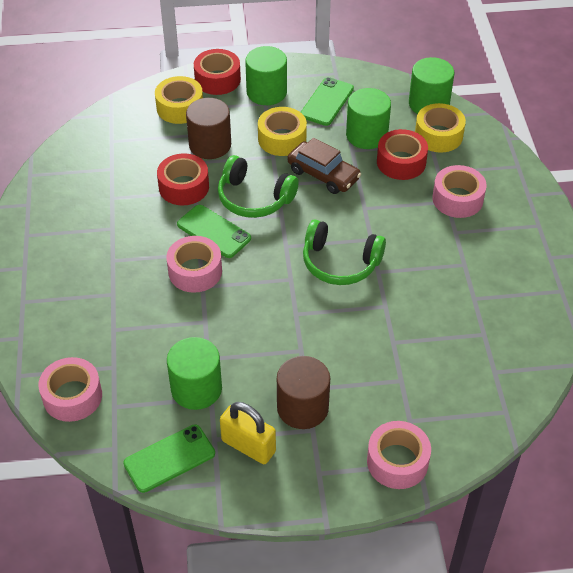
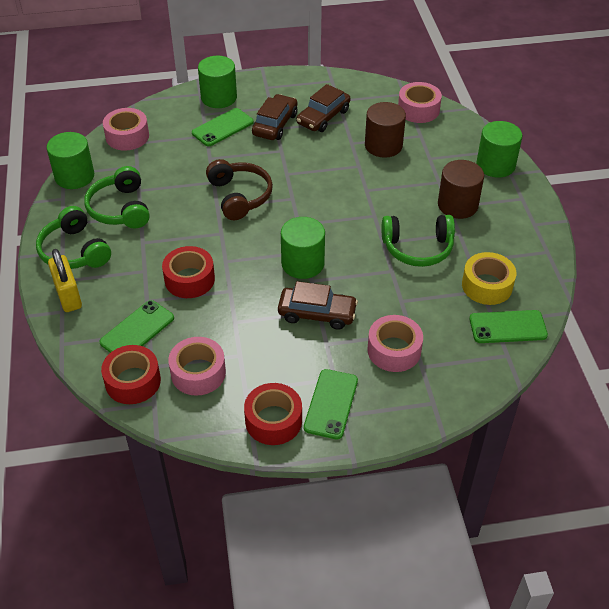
brown car: 1 -> 3
brown headphones: 0 -> 1
green headphones: 2 -> 3
green phone: 3 -> 4
yellow tape: 3 -> 1

